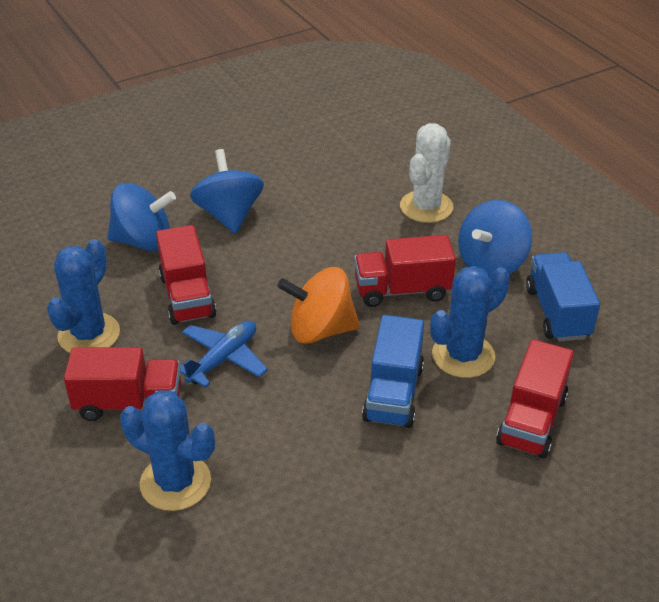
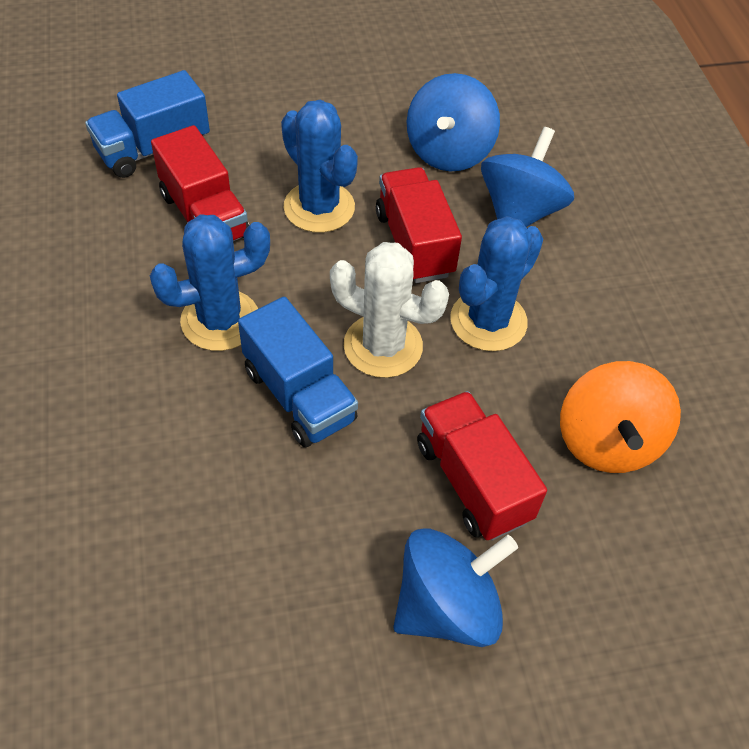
blue plane: 1 -> 0
red truck: 4 -> 3

